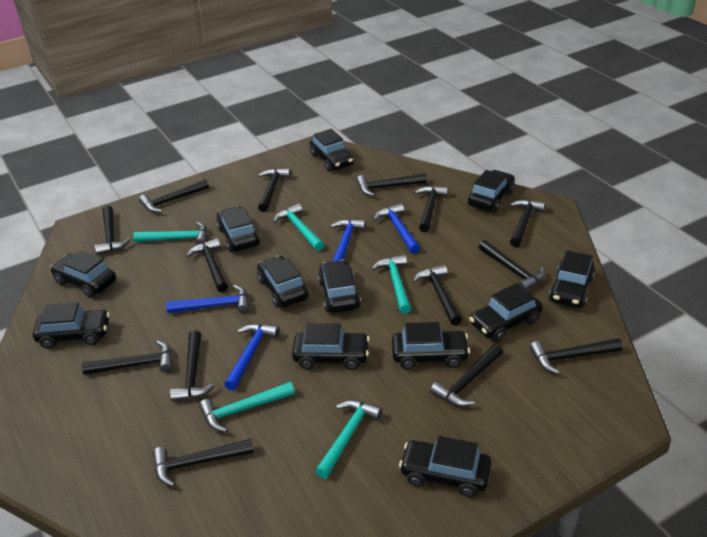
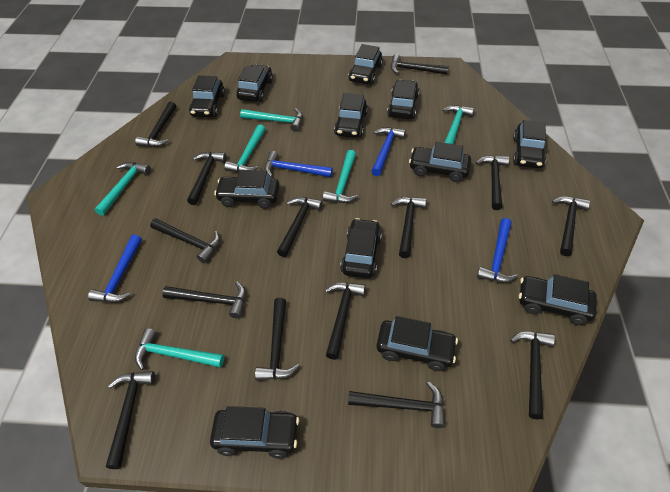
turquoise hammer: 5 -> 6

